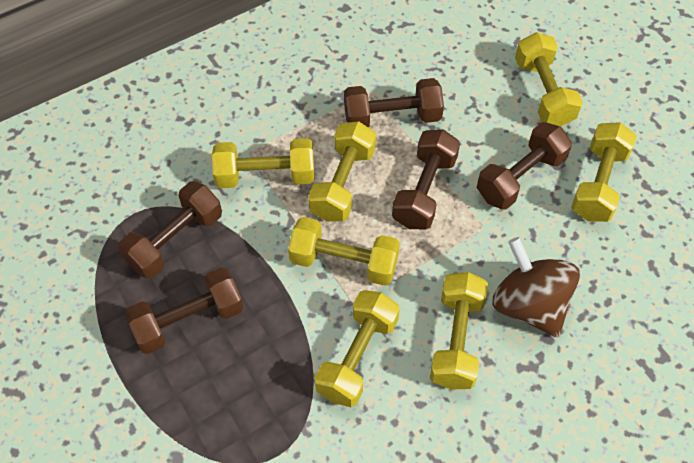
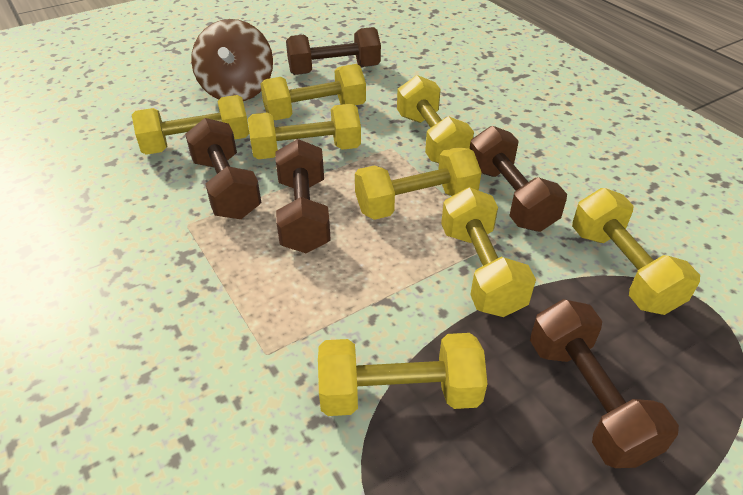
yellow dumbbell: 7 -> 8

